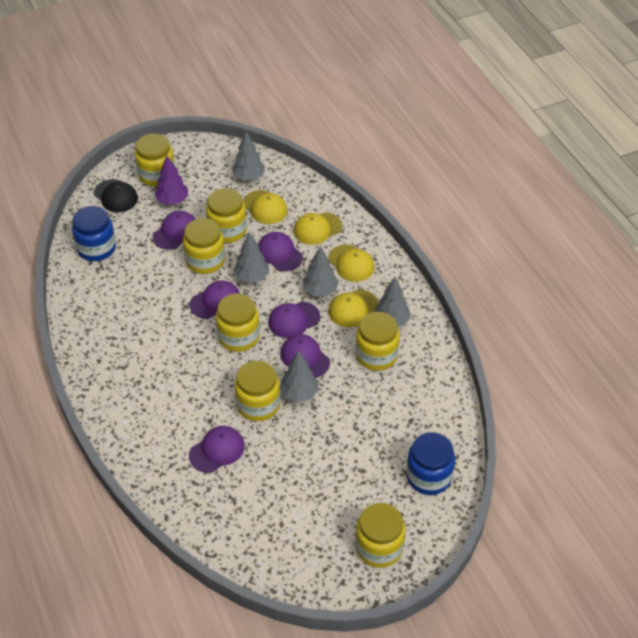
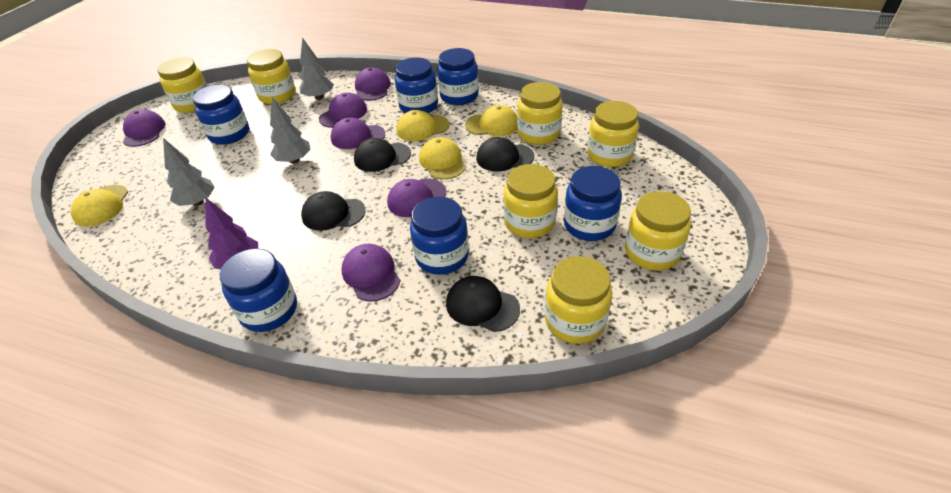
black cap: 1 -> 4
blue jar: 2 -> 6
grey tree: 5 -> 3

